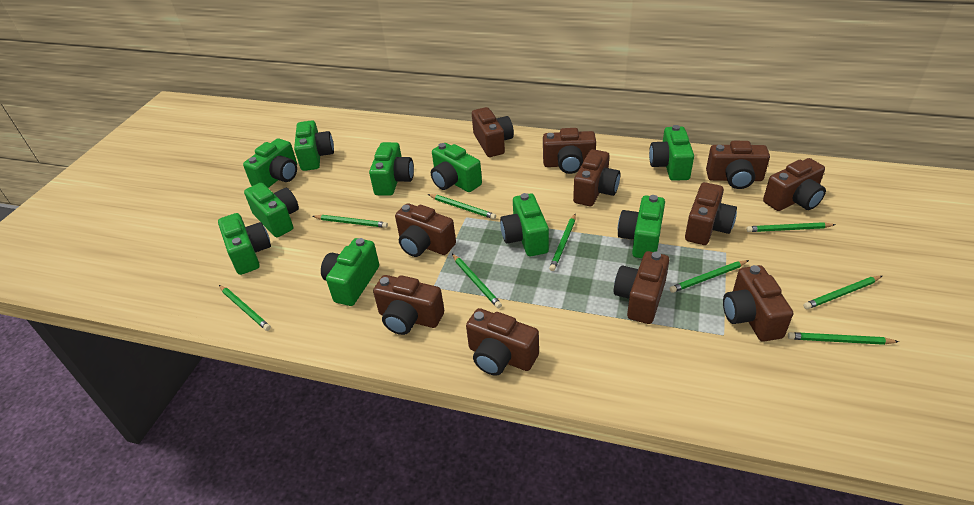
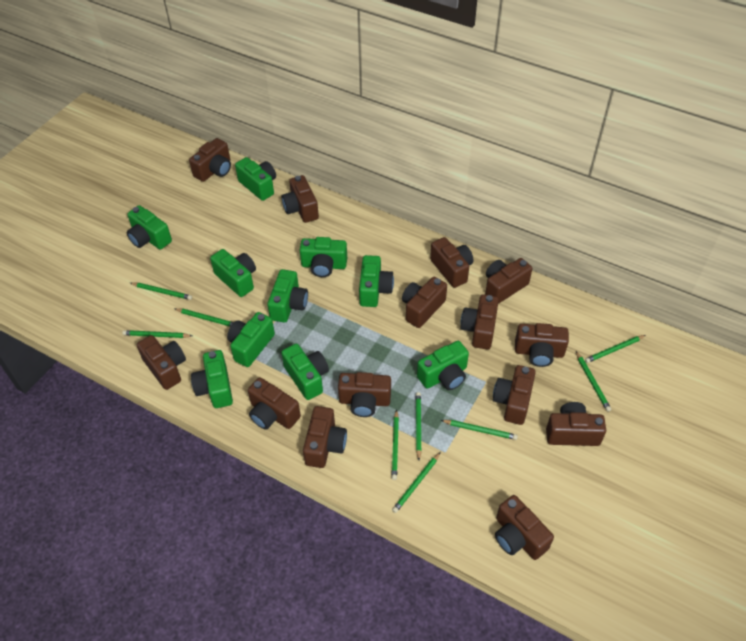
brown camera: 11 -> 14

